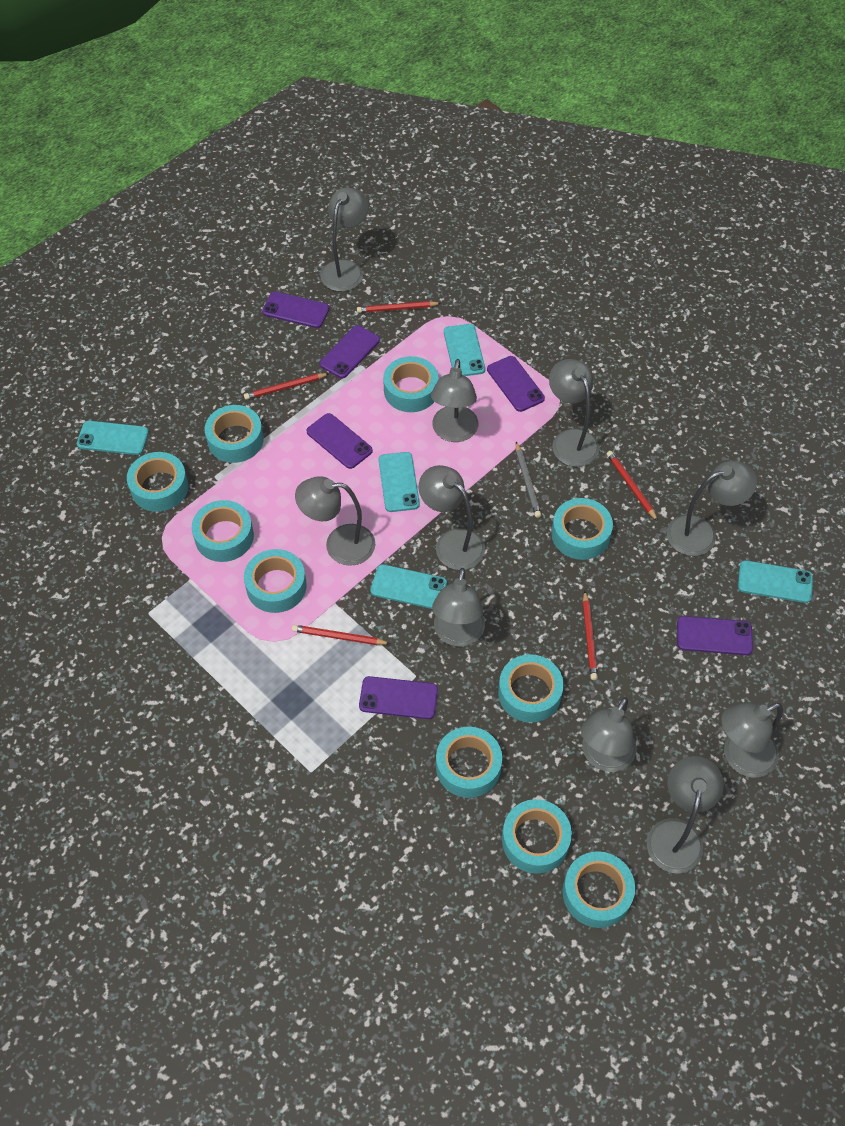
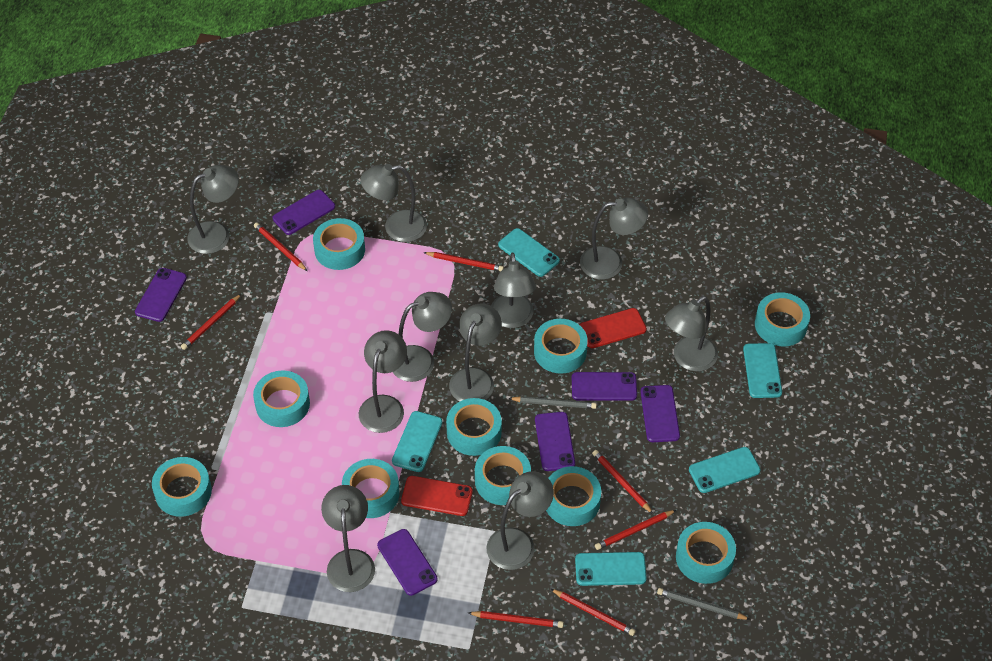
grey pencil: 1 -> 2
red pencil: 5 -> 7
red phone: 0 -> 2

